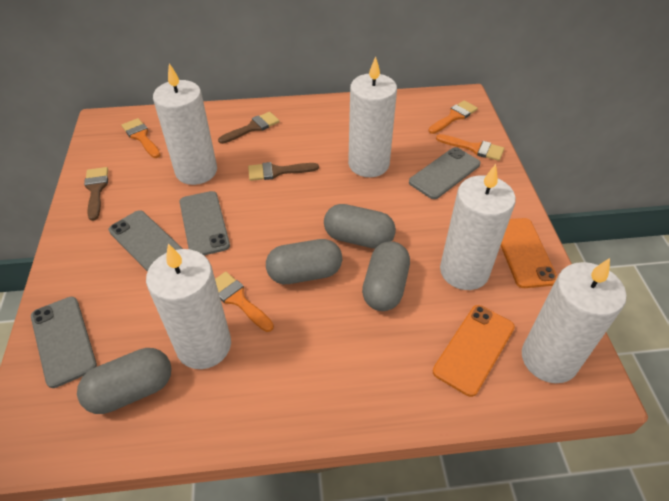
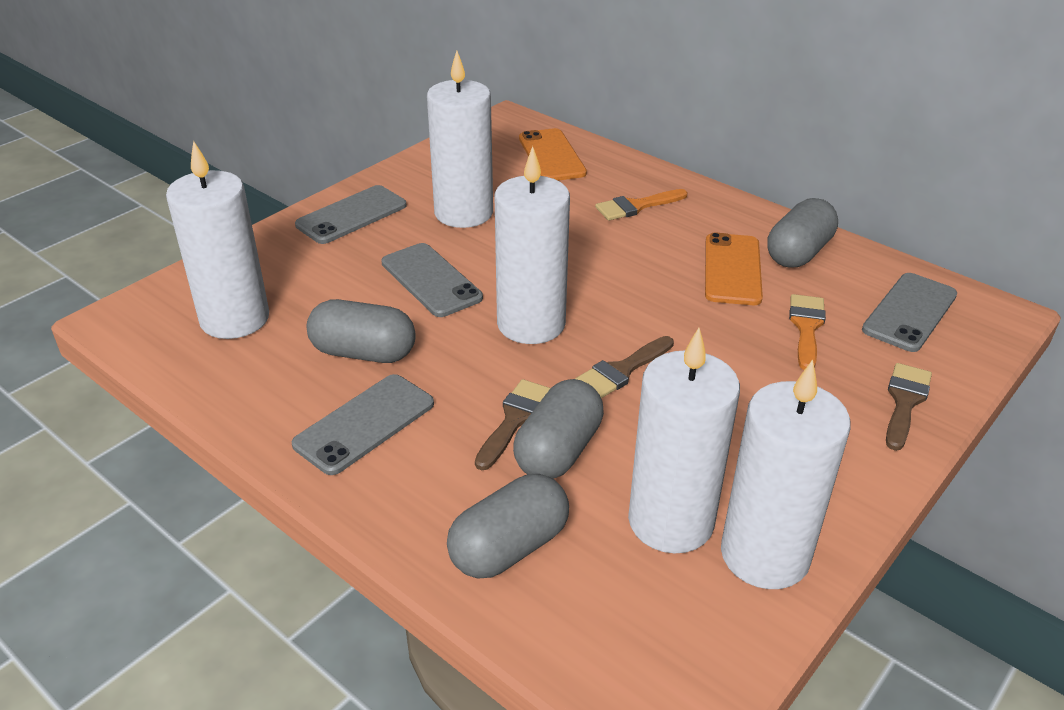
orange brush: 4 -> 2

